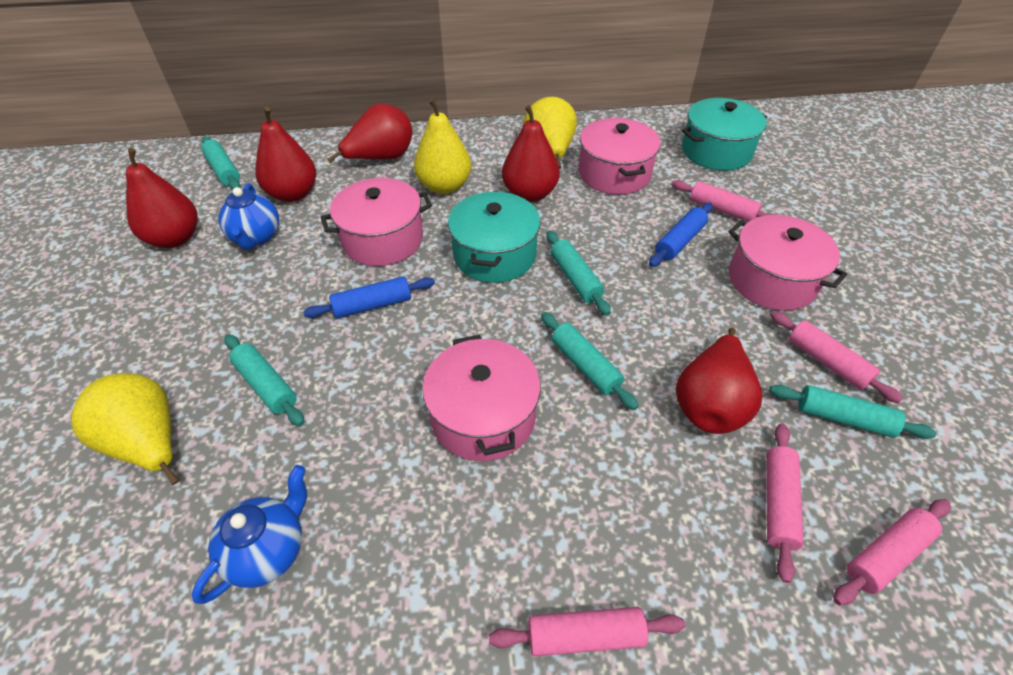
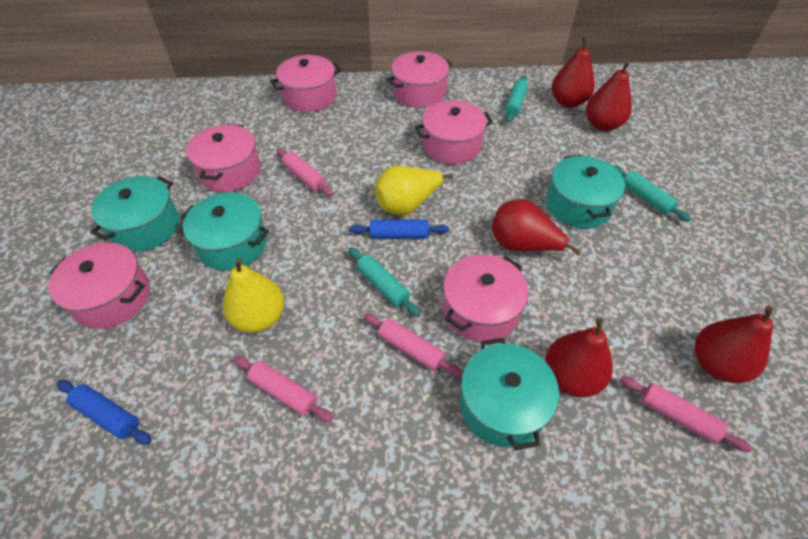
blue teapot: 2 -> 0
pink pot: 4 -> 6
pink rolling pin: 5 -> 4
turquoise pot: 2 -> 4
turquoise rolling pin: 5 -> 3
yellow pear: 3 -> 2

